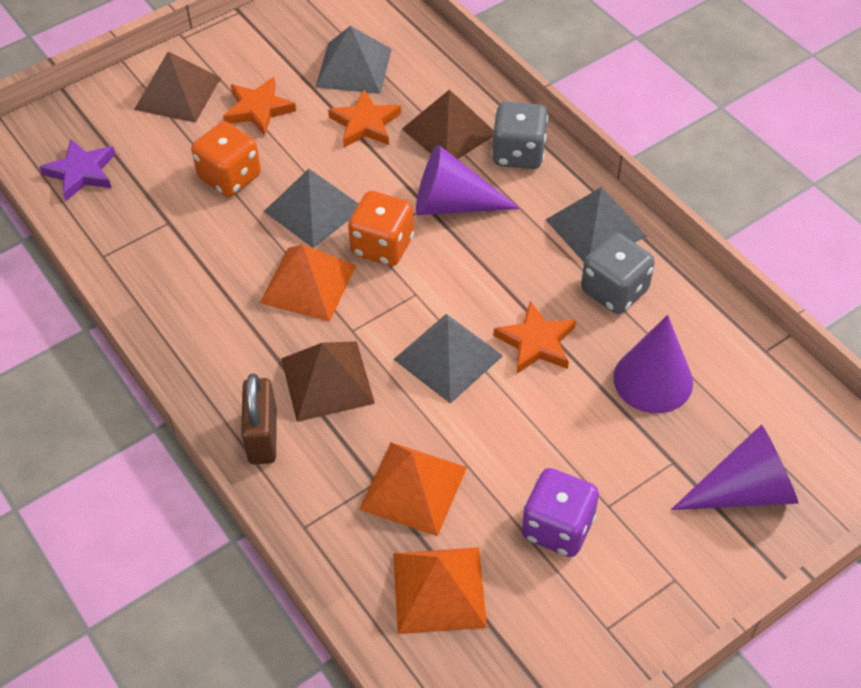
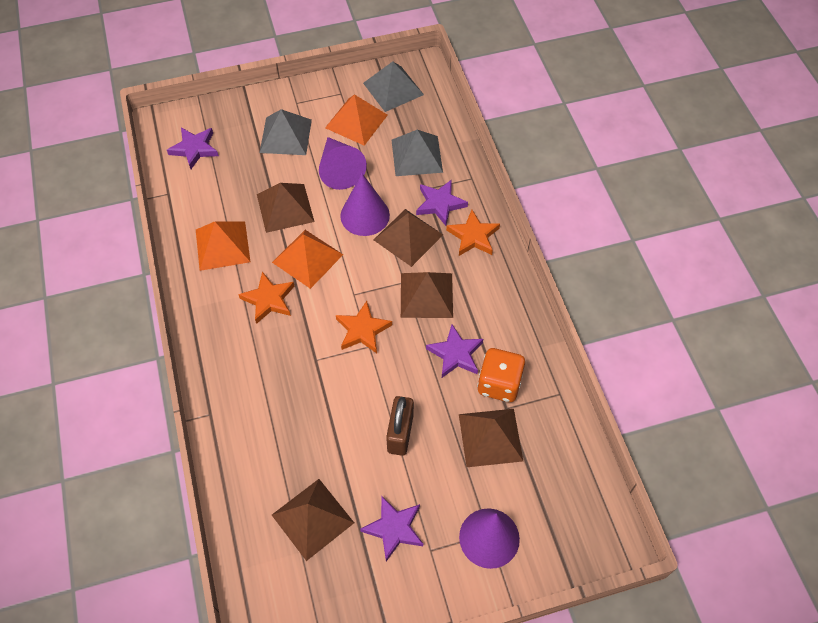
brown pyramid: 3 -> 5
grey dice: 2 -> 0
grey pyramid: 4 -> 3
orange dice: 2 -> 1
purple dice: 1 -> 0
purple star: 1 -> 4

